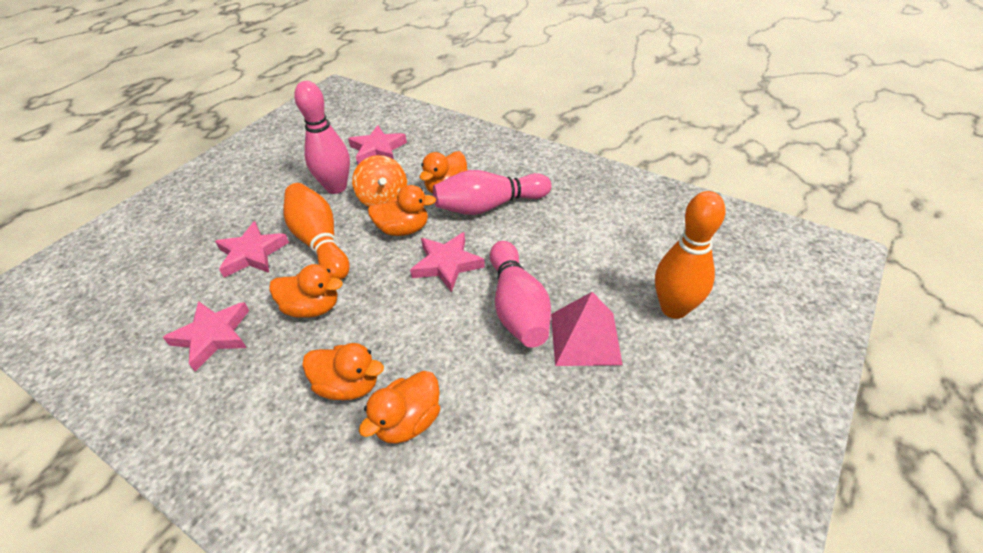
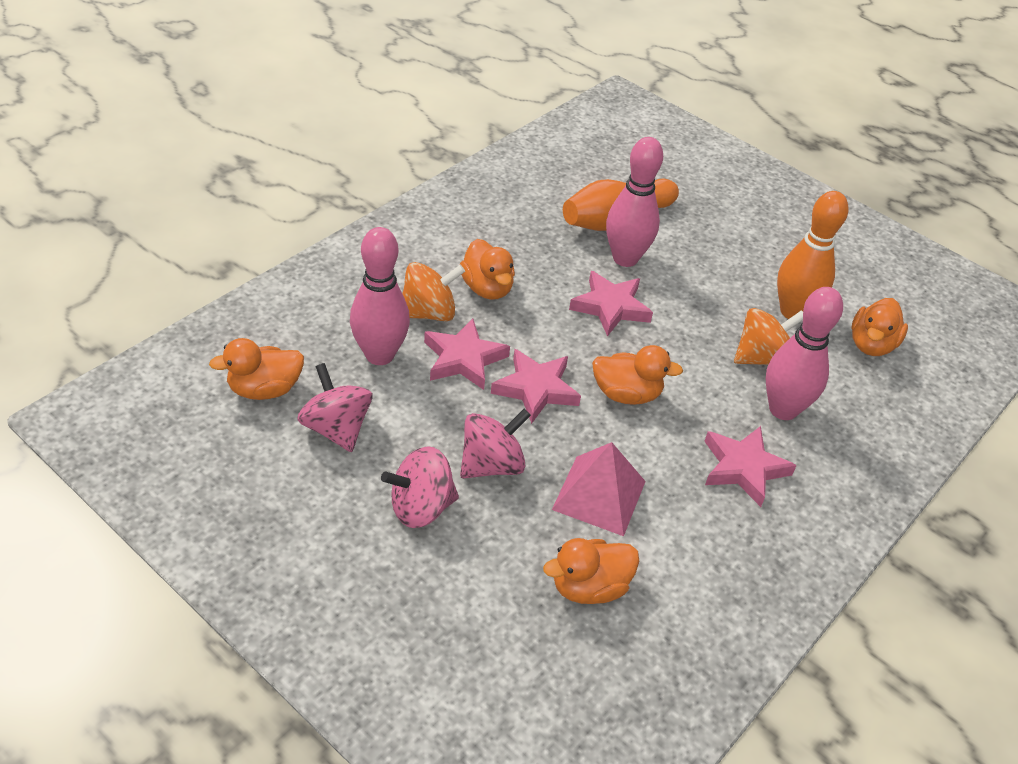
orange spinning top: 1 -> 2
pink spinning top: 0 -> 3

